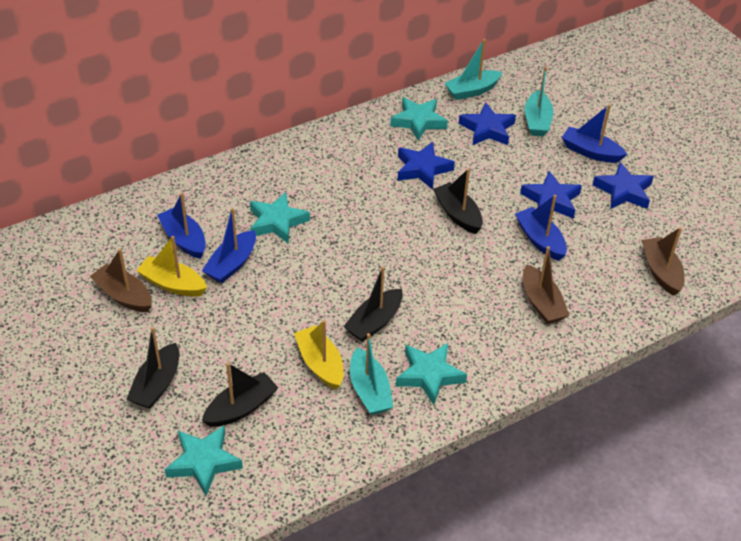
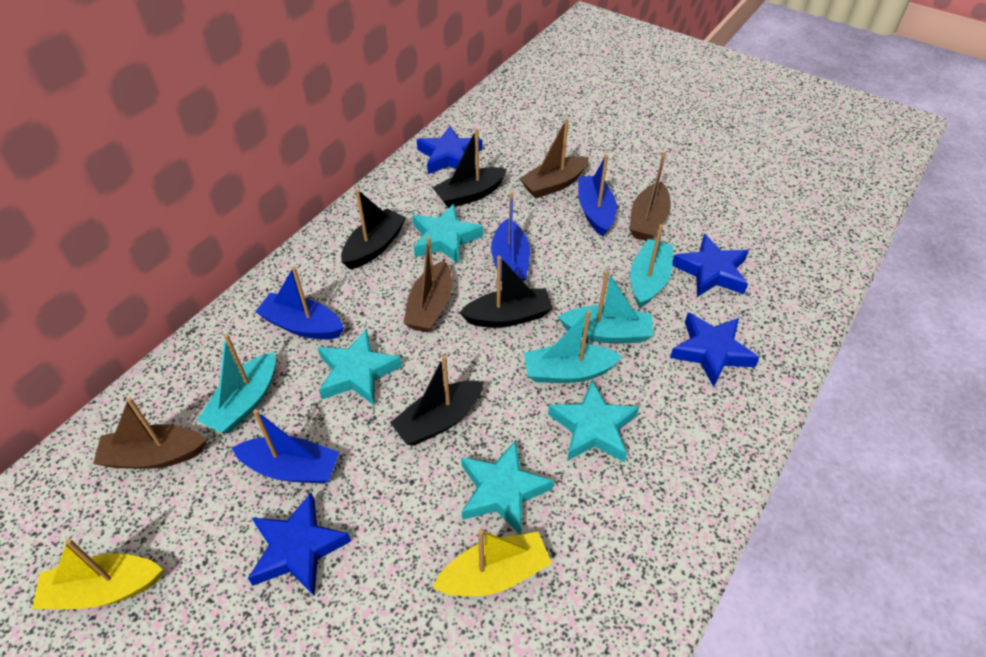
brown boat: 3 -> 4
turquoise boat: 3 -> 4

